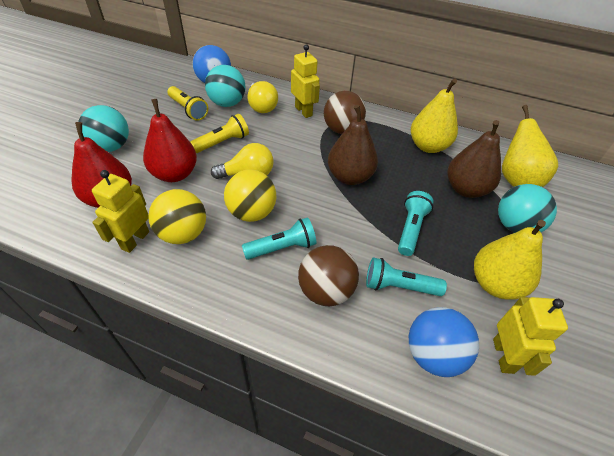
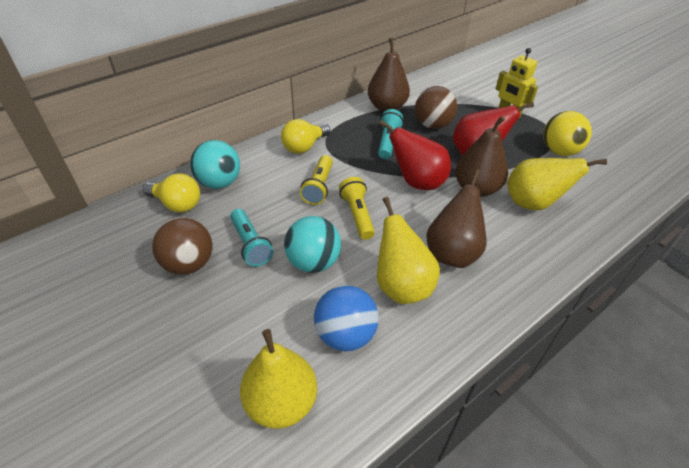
blue ball: 2 -> 1
brown pear: 2 -> 3
turquoise ball: 3 -> 2
turquoise flashlight: 3 -> 2
yellow ball: 2 -> 1
yellow robot: 3 -> 1

